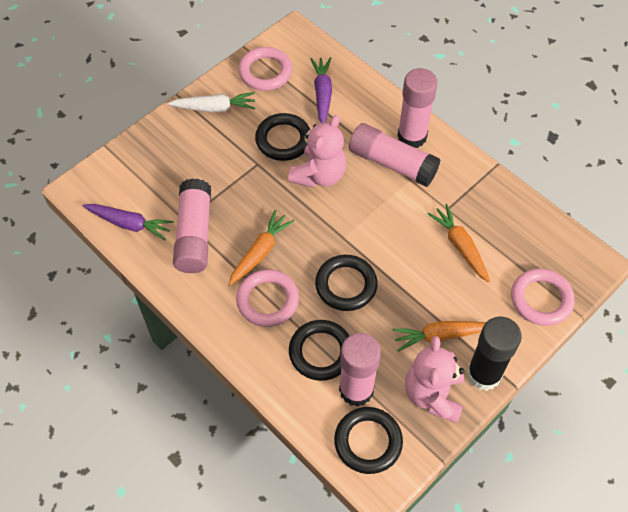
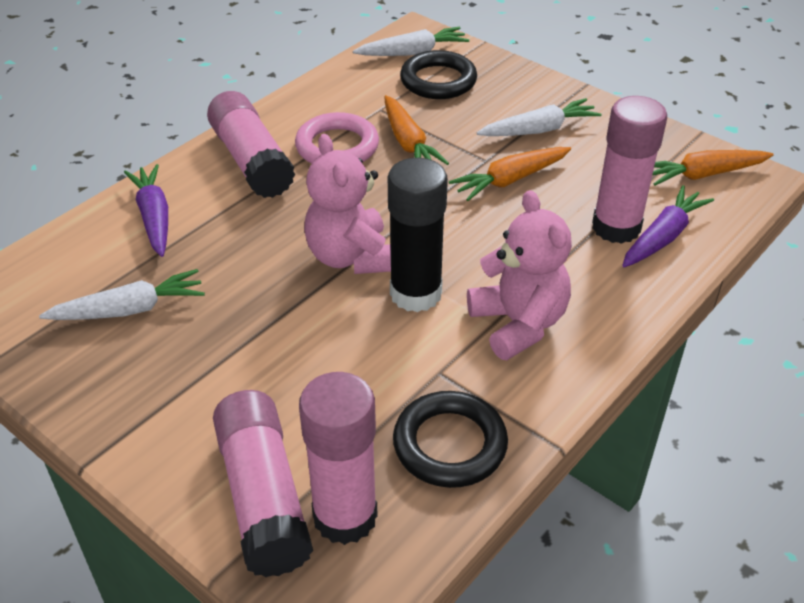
black ring: 4 -> 2
pink ring: 3 -> 1
white carrot: 1 -> 3

